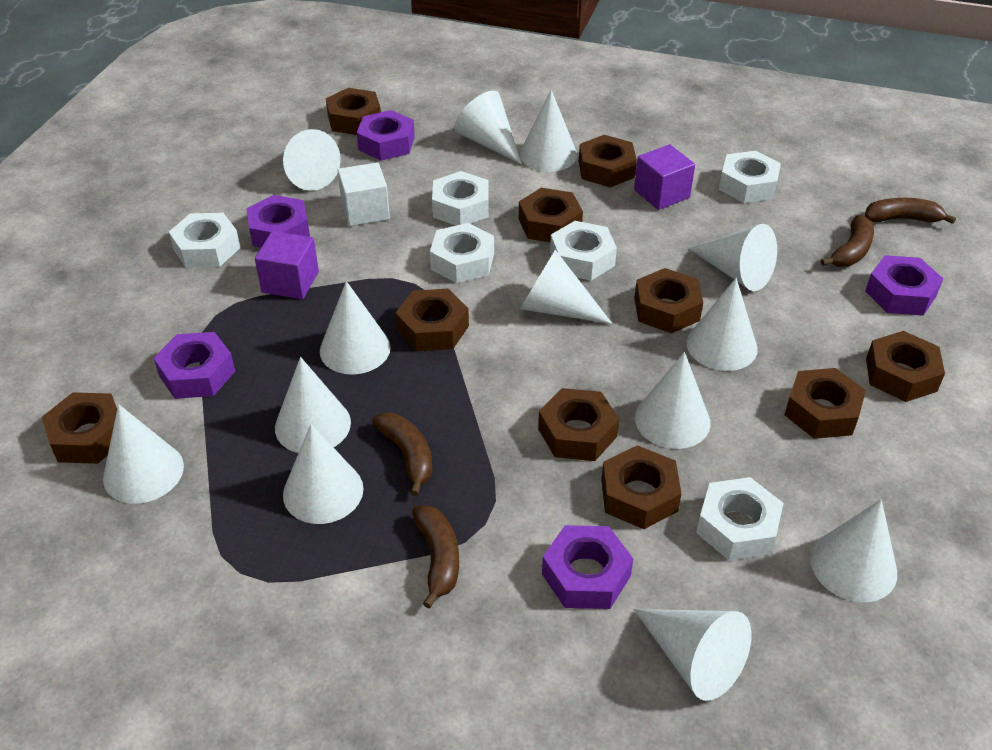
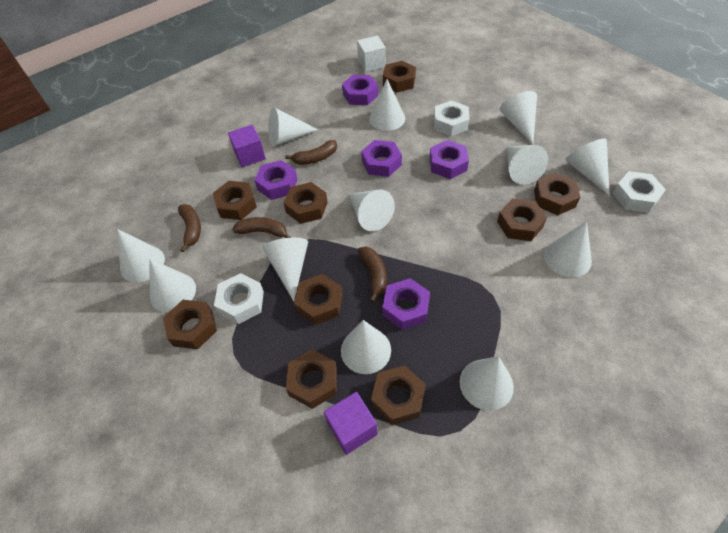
brown nut: 10 -> 9
white cone: 13 -> 12
white nut: 6 -> 3

